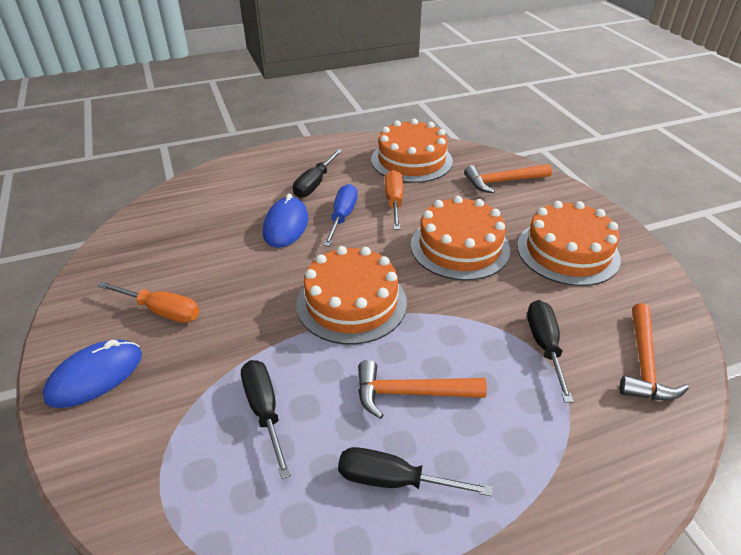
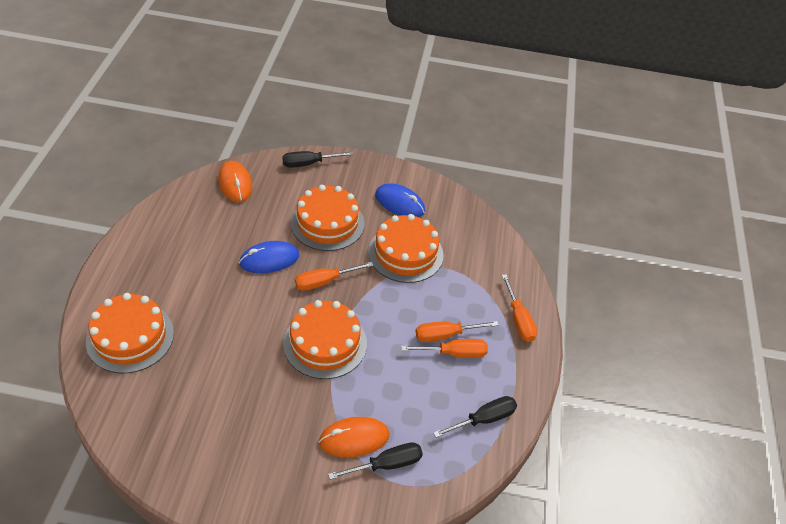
black screwdriver: 4 -> 3
blue screwdriver: 1 -> 0
orange hammer: 3 -> 0
orange mouse: 0 -> 2
orange screwdriver: 2 -> 4

